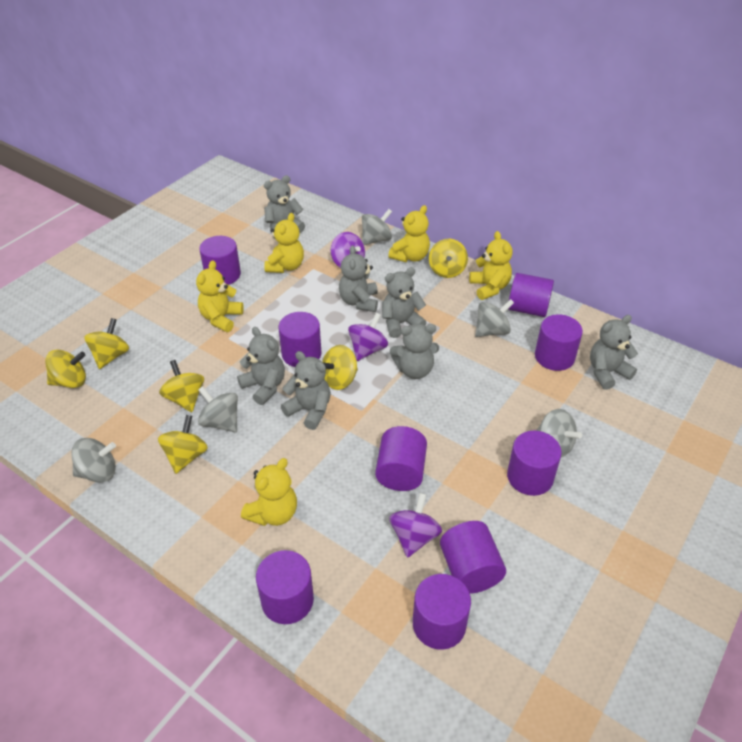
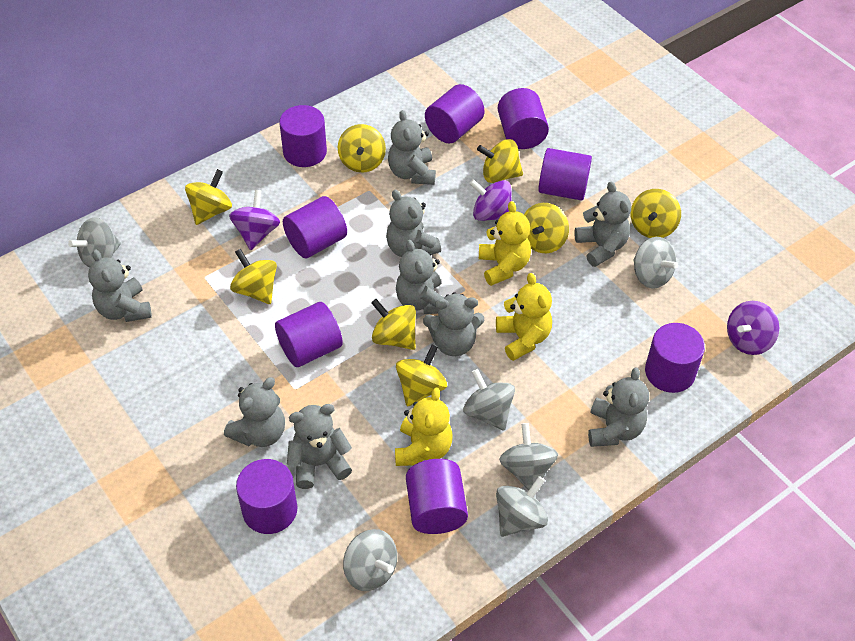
grey spinning top: 5 -> 6
grey teddy bear: 7 -> 9
yellow spinning top: 6 -> 8
yellow teddy bear: 5 -> 3

